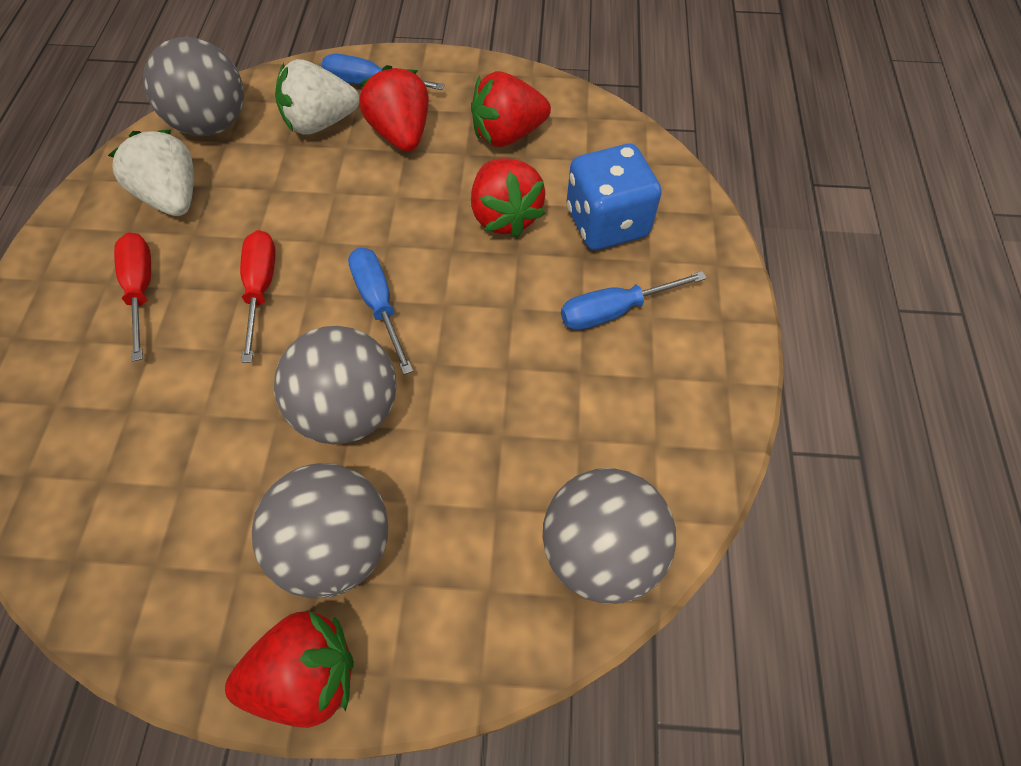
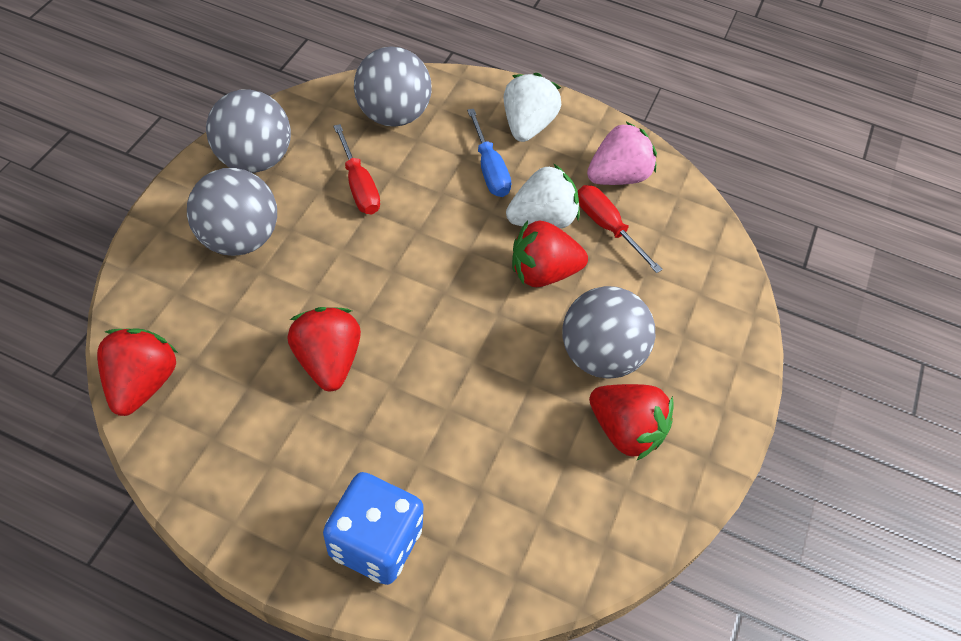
blue screwdriver: 3 -> 1
pink strawberry: 0 -> 1

